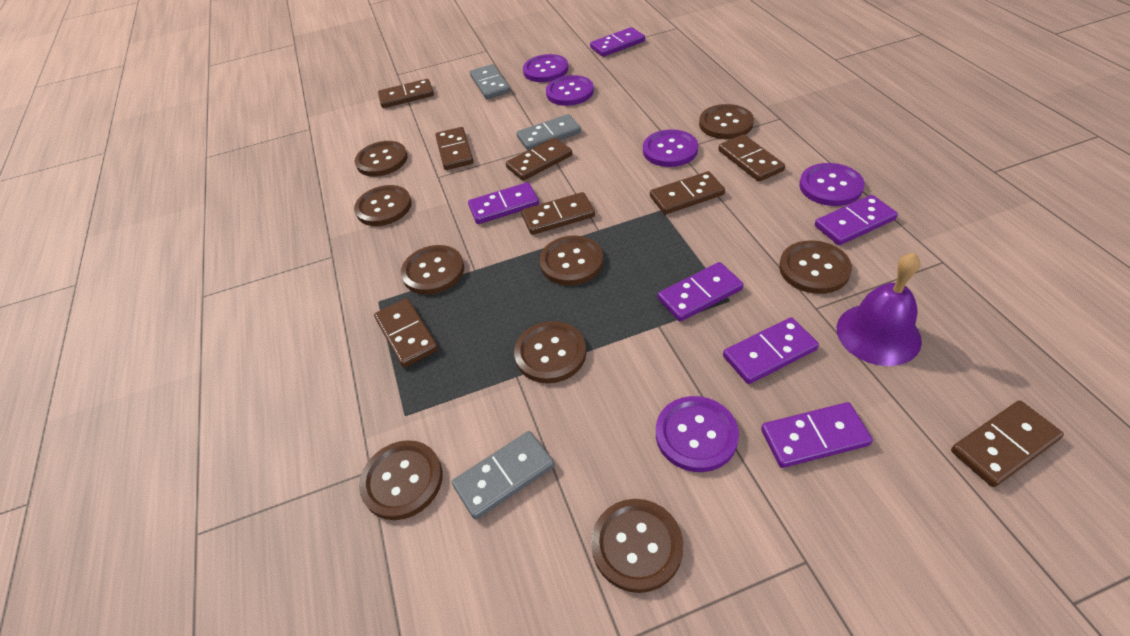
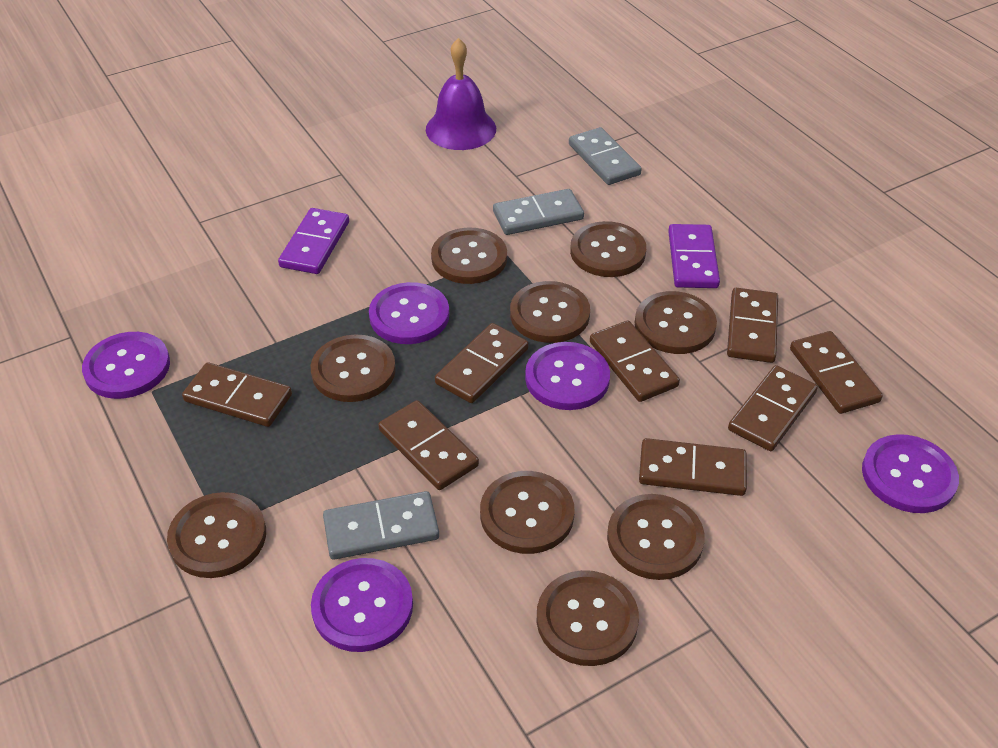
purple domino: 6 -> 2

